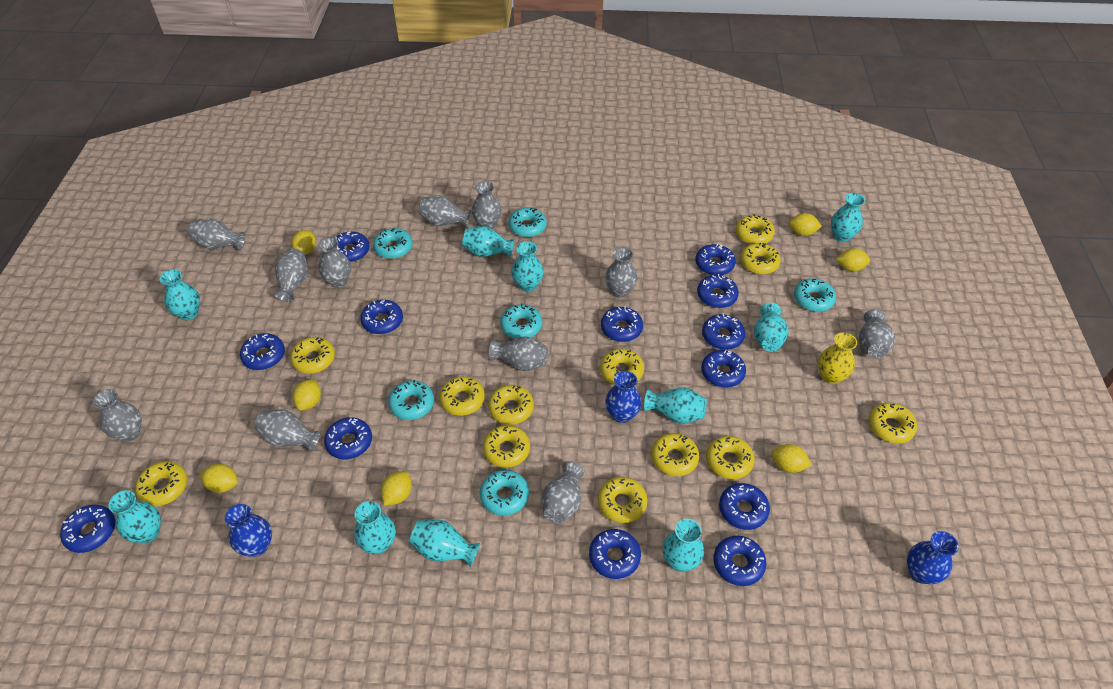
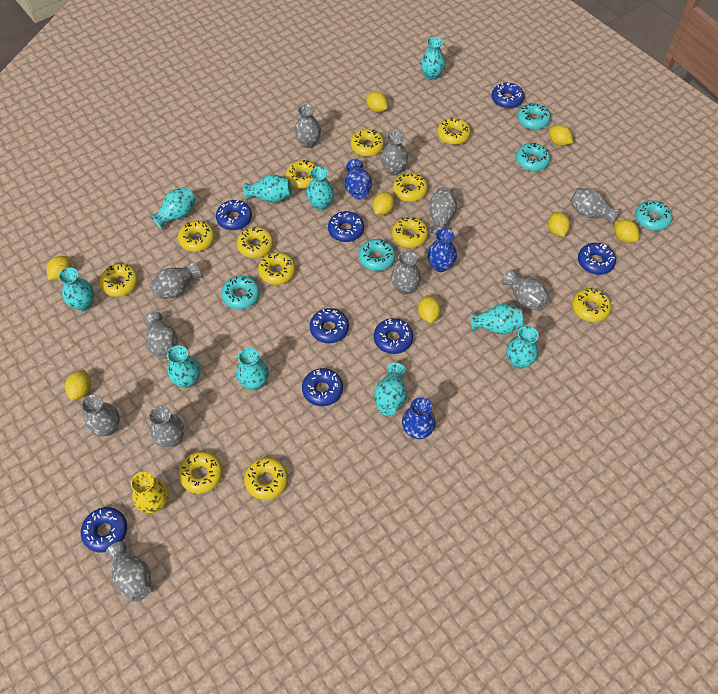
blue donut: 13 -> 8
turquoise donut: 6 -> 5
yellow lemon: 7 -> 8

